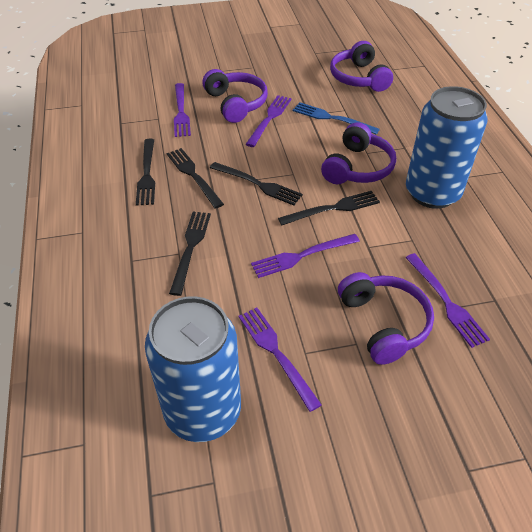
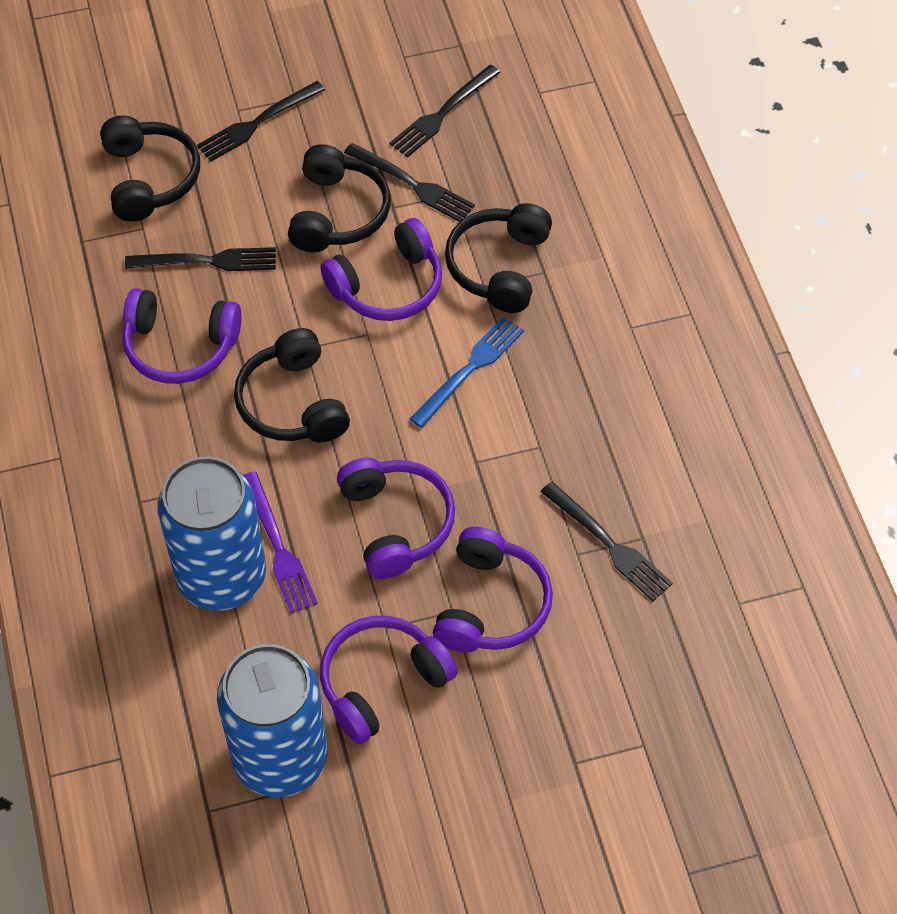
black headphones: 0 -> 4
purple fork: 5 -> 1
purple headphones: 4 -> 5

